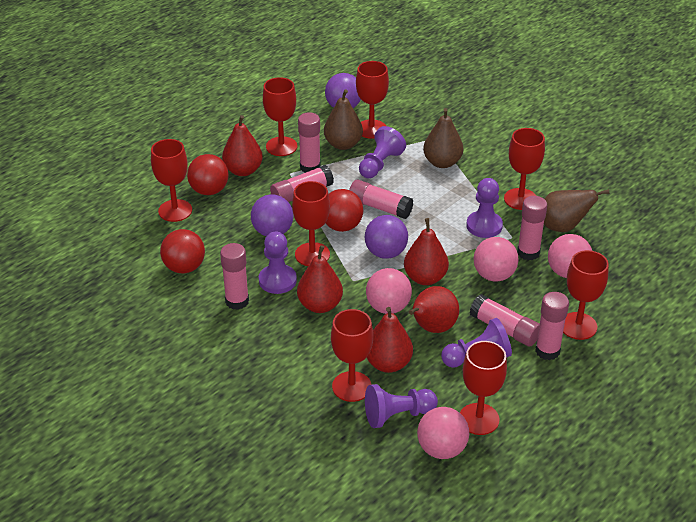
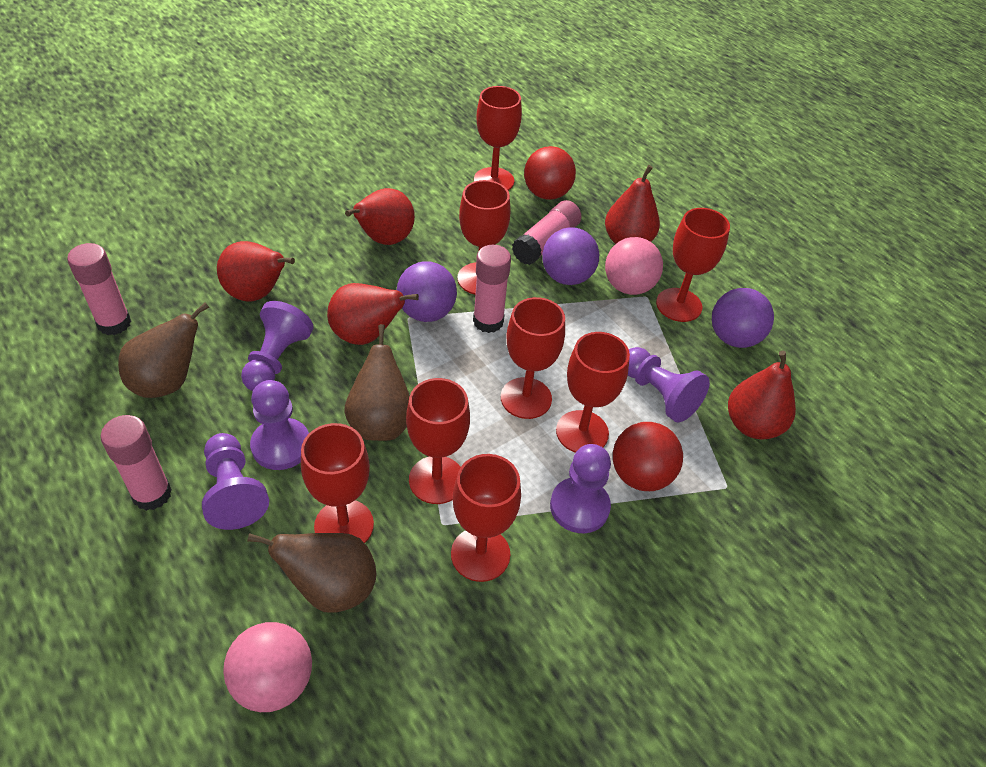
pink ball: 4 -> 2
pink glue stick: 7 -> 4
red ball: 3 -> 2

